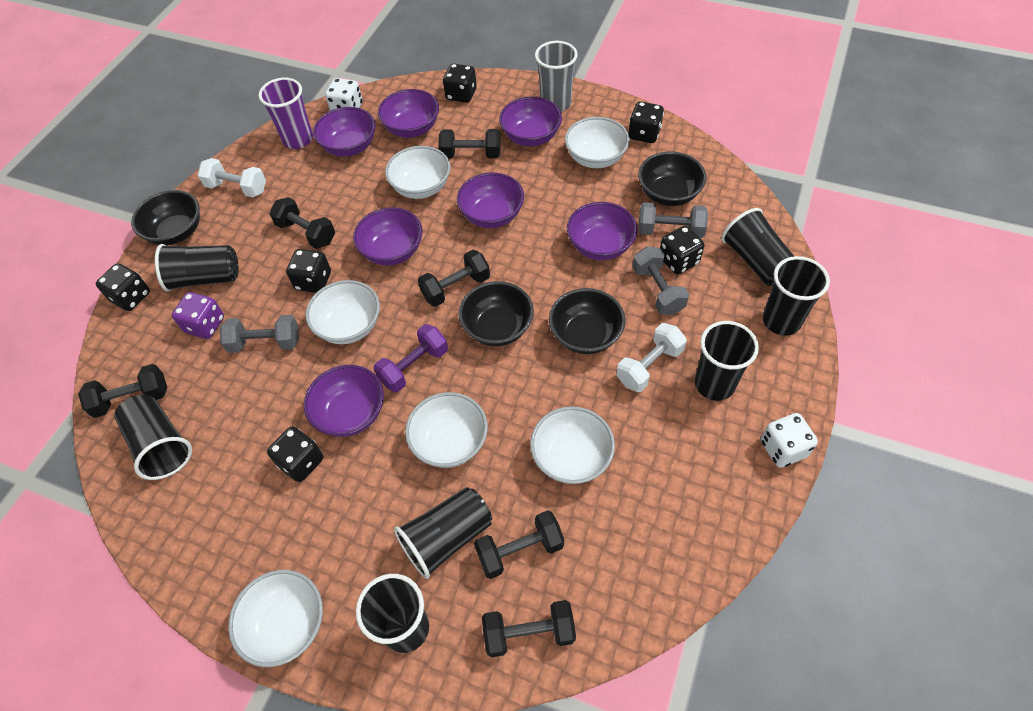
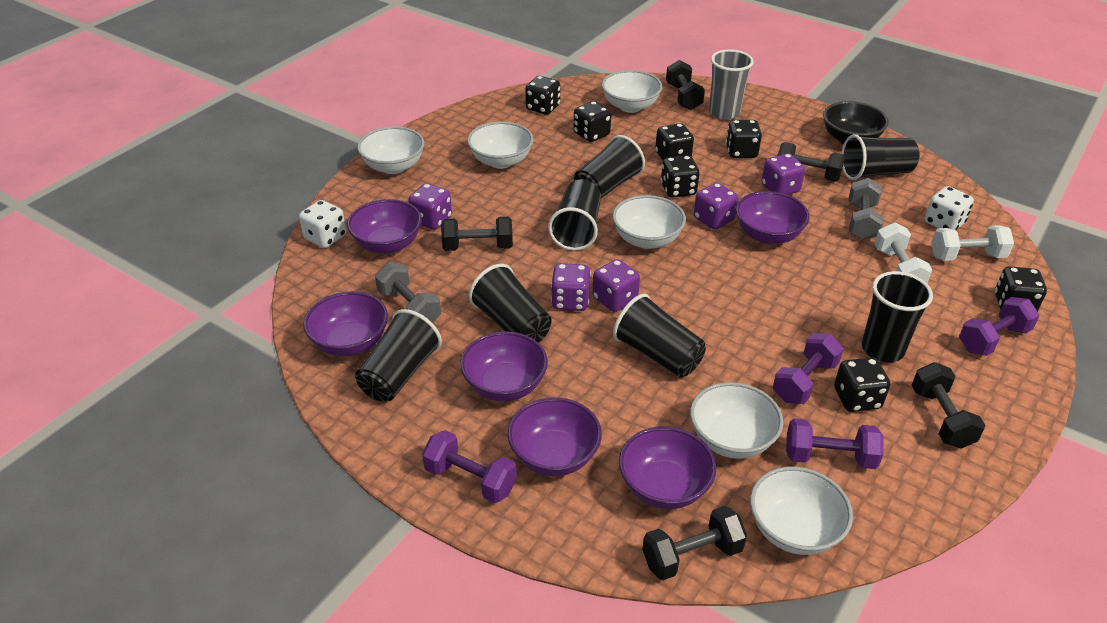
black bowl: 4 -> 1
black dice: 6 -> 7
black dumbbell: 6 -> 5
grey dumbbell: 3 -> 2
purple bowl: 7 -> 6
purple cup: 1 -> 0
purple dice: 1 -> 5
purple dumbbell: 1 -> 4

